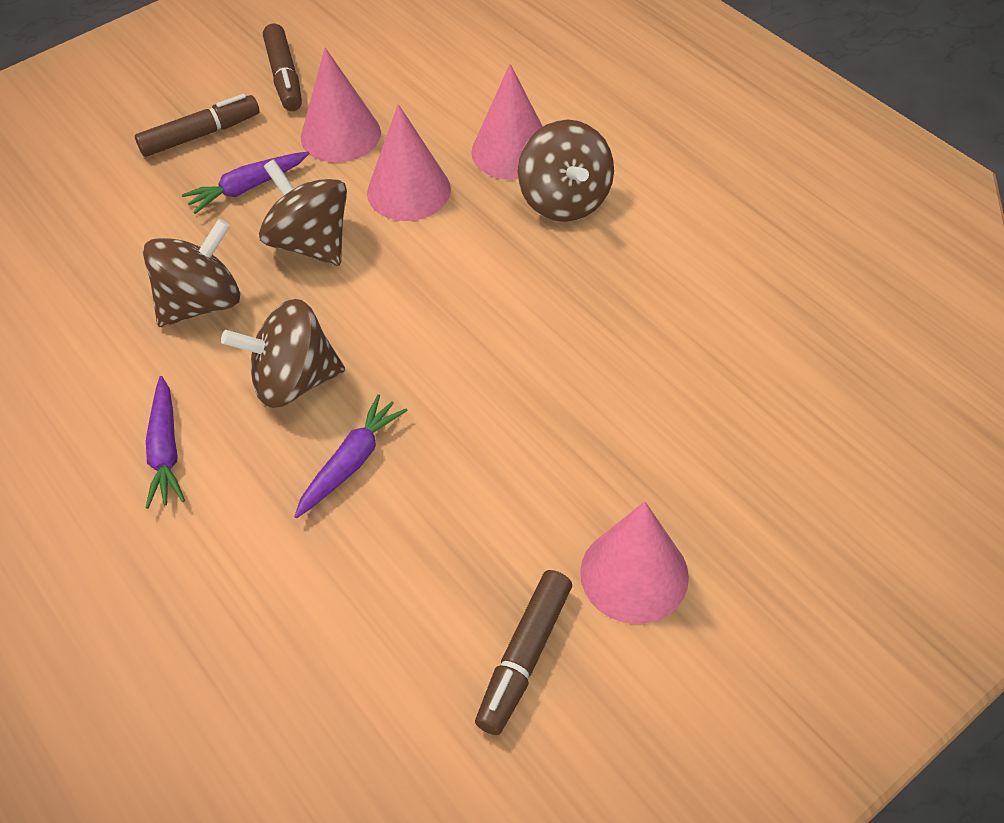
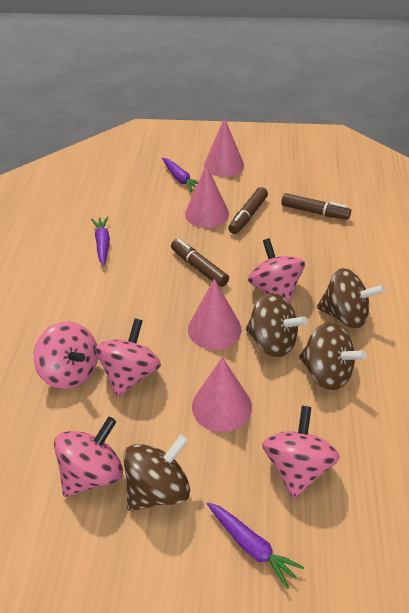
pink spinning top: 0 -> 5

